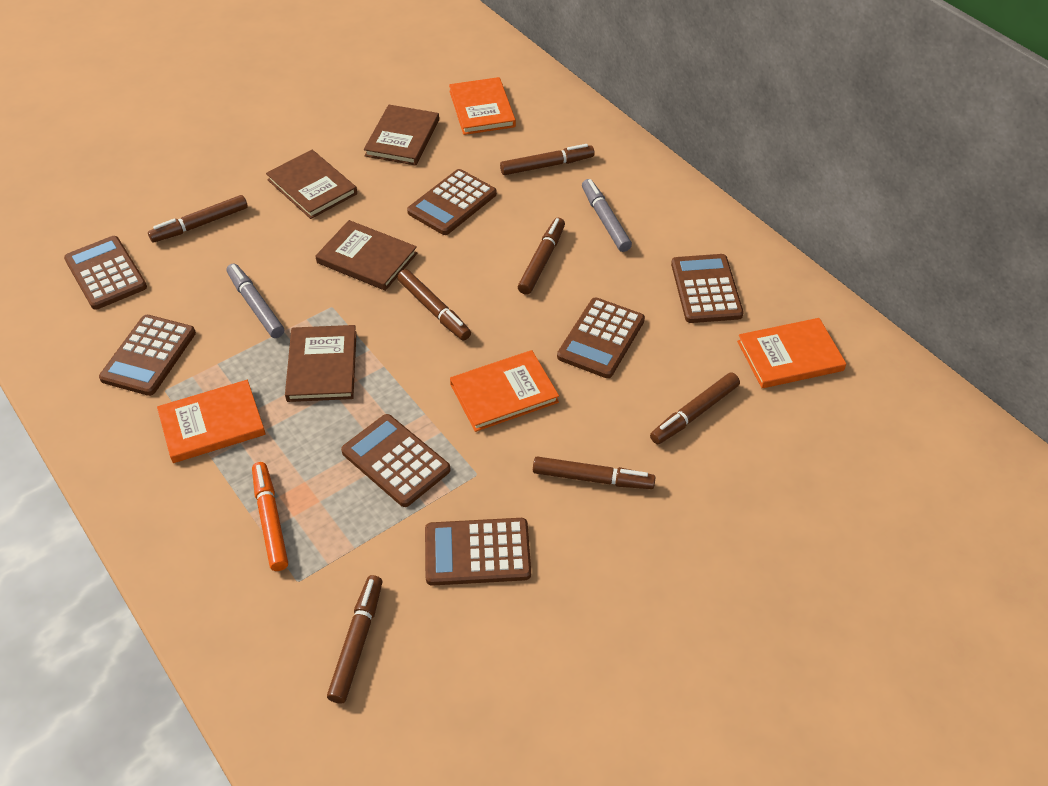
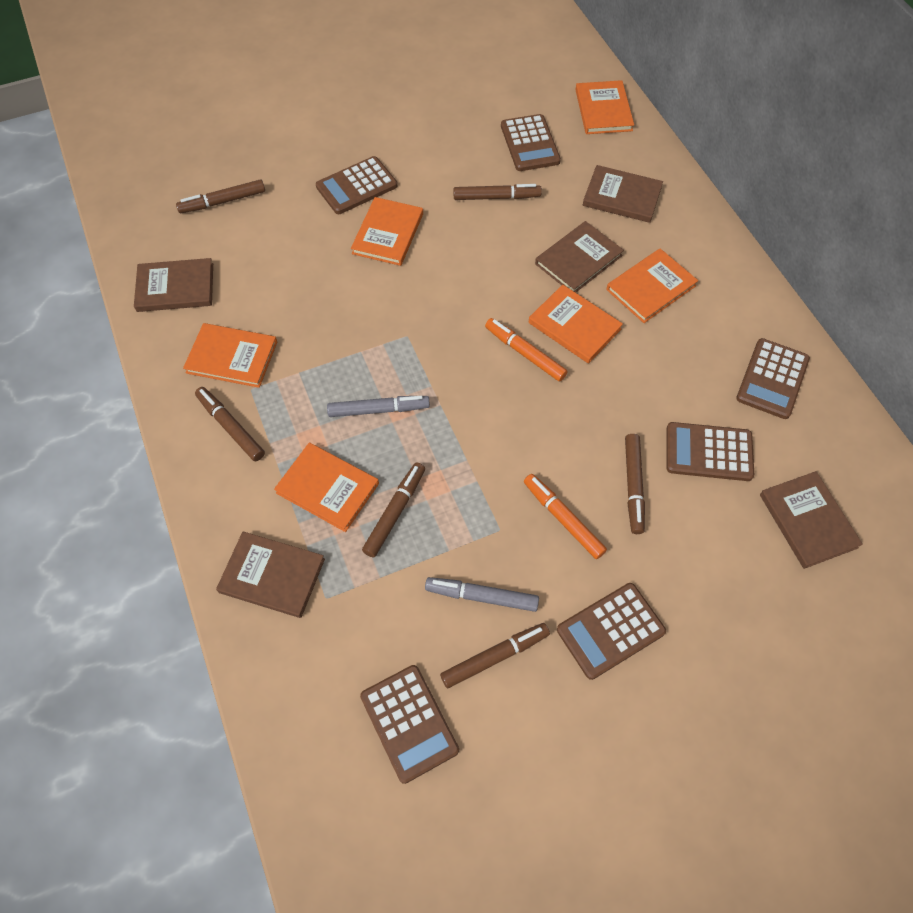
brown book: 4 -> 5
brown calculator: 7 -> 6
brown marker: 7 -> 6
orange book: 4 -> 6
orange marker: 1 -> 2

